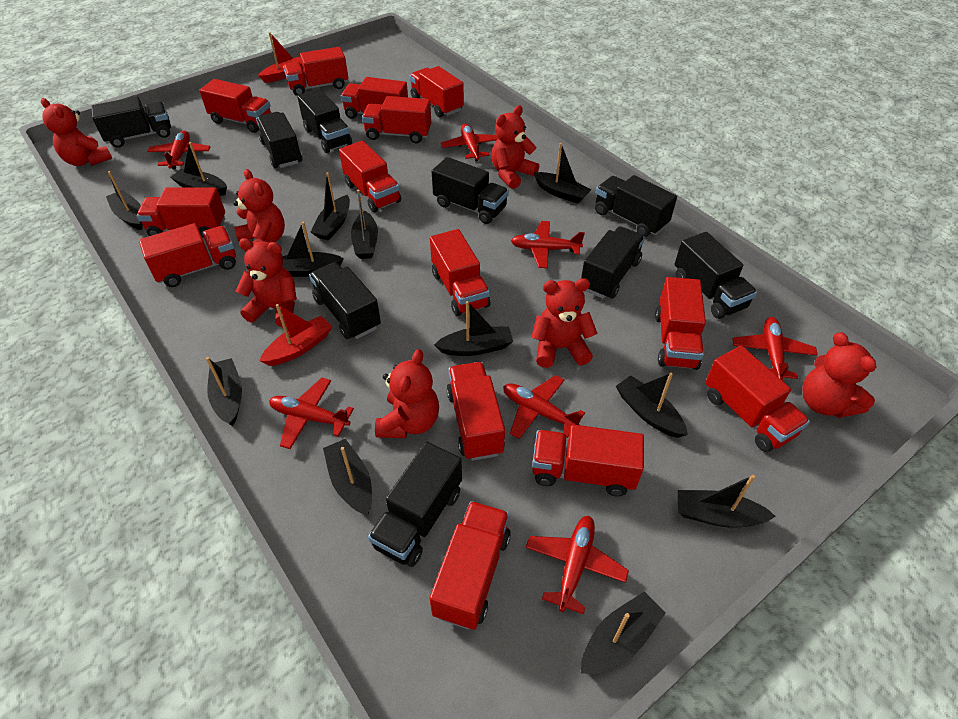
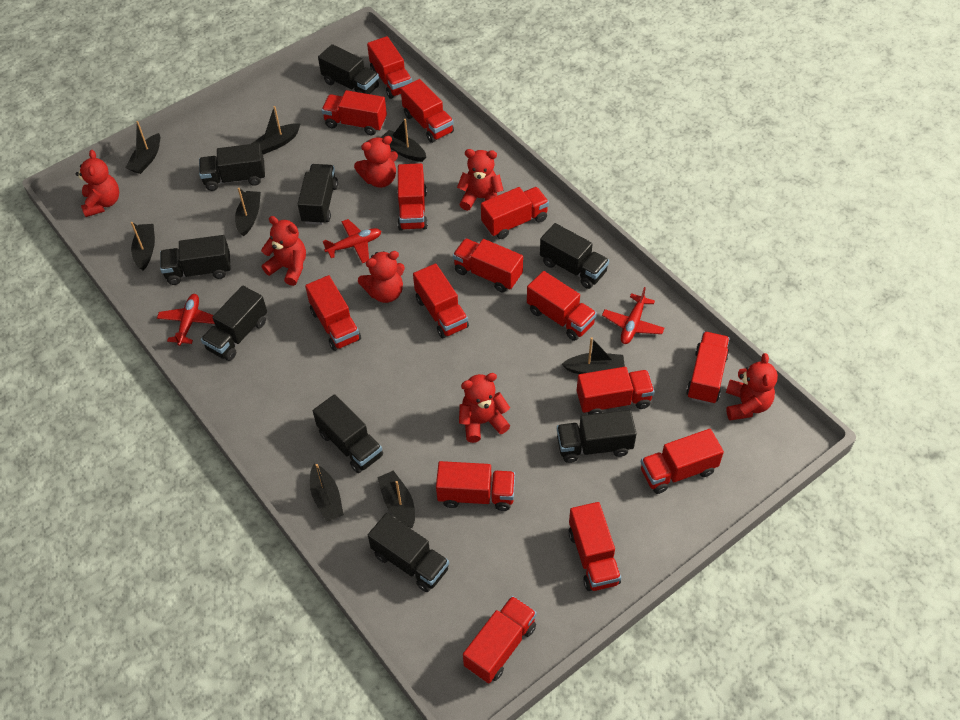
black boat: 12 -> 8
red boat: 2 -> 0
red plane: 7 -> 3
red truck: 14 -> 15

